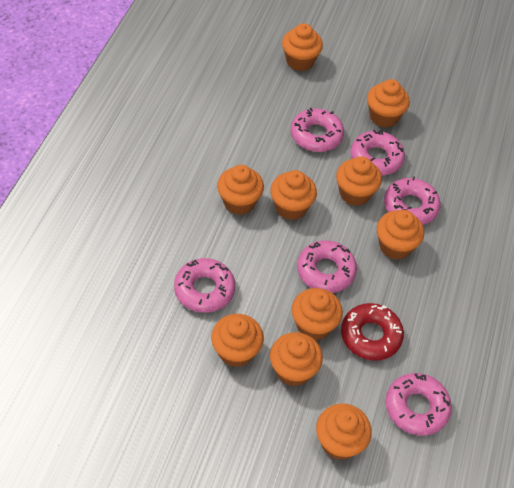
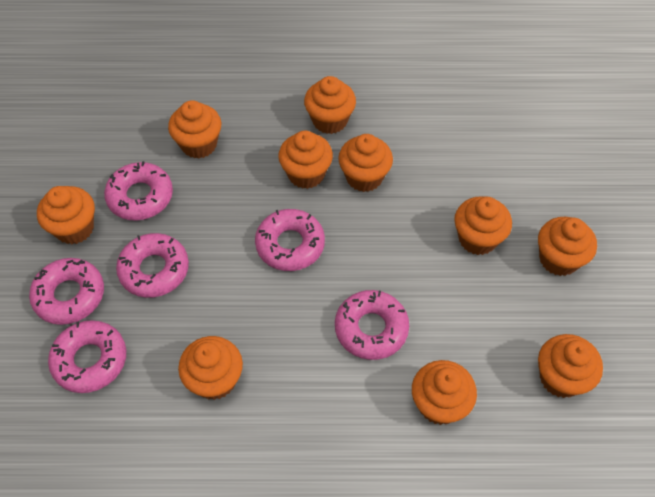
red donut: 1 -> 0

